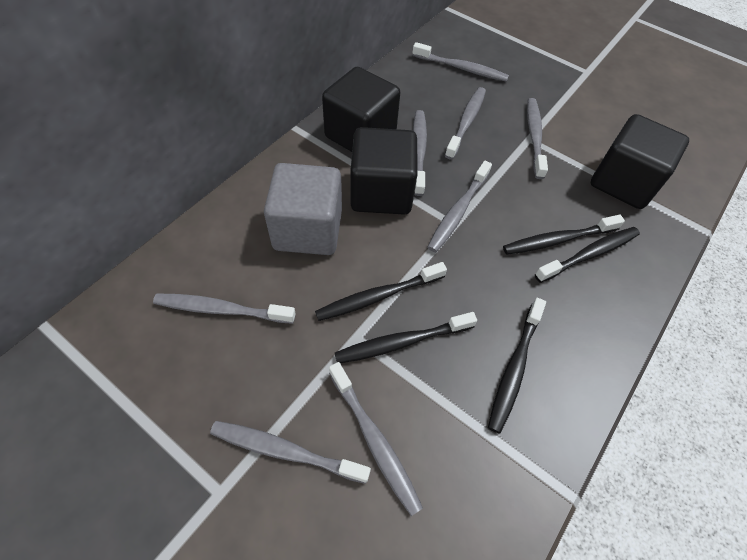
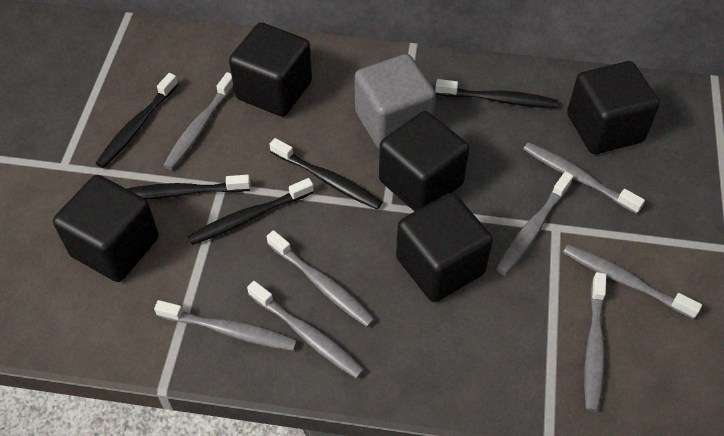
black cube: 3 -> 5

